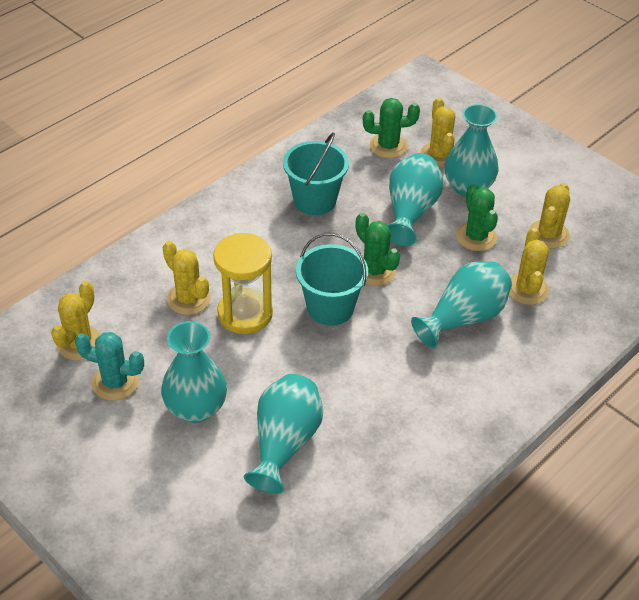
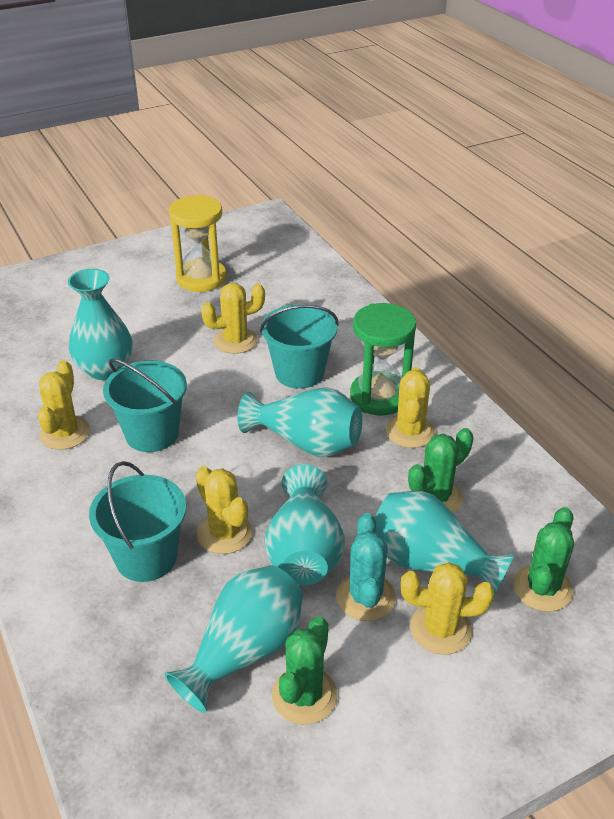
green hourglass: 0 -> 1
turquoise bucket: 2 -> 3

